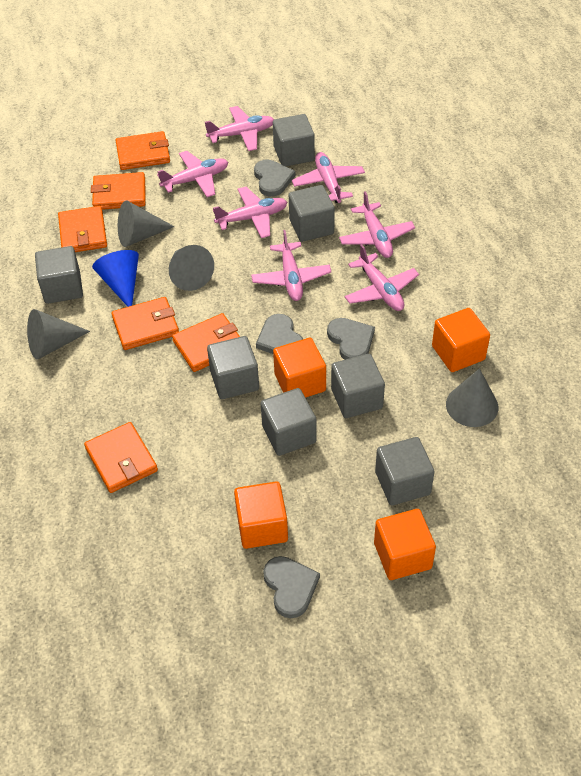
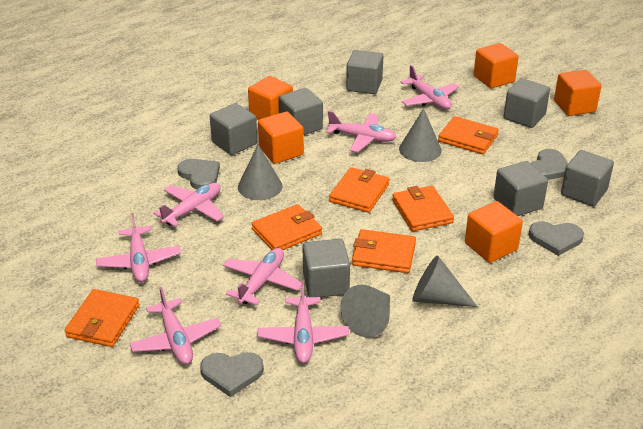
blue cone: 1 -> 0
orange cube: 4 -> 5

